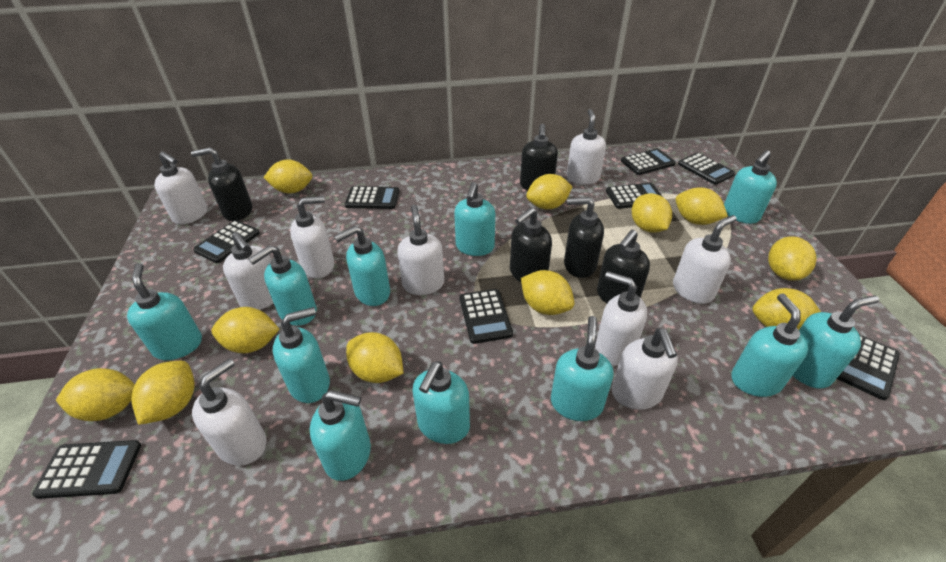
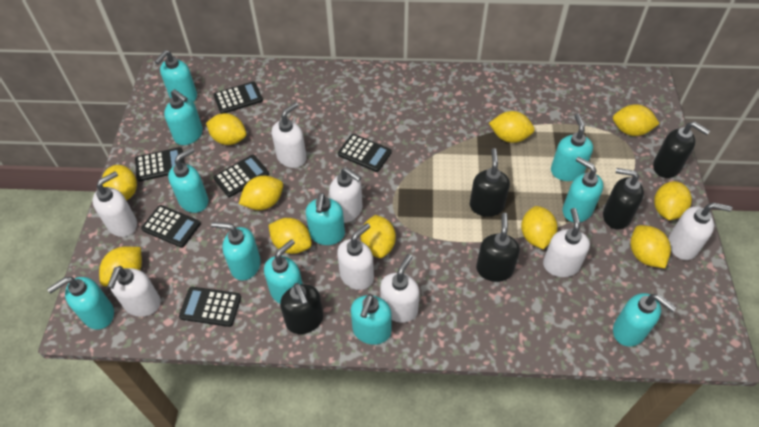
black calculator: 8 -> 6
white soap dispenser: 9 -> 8

